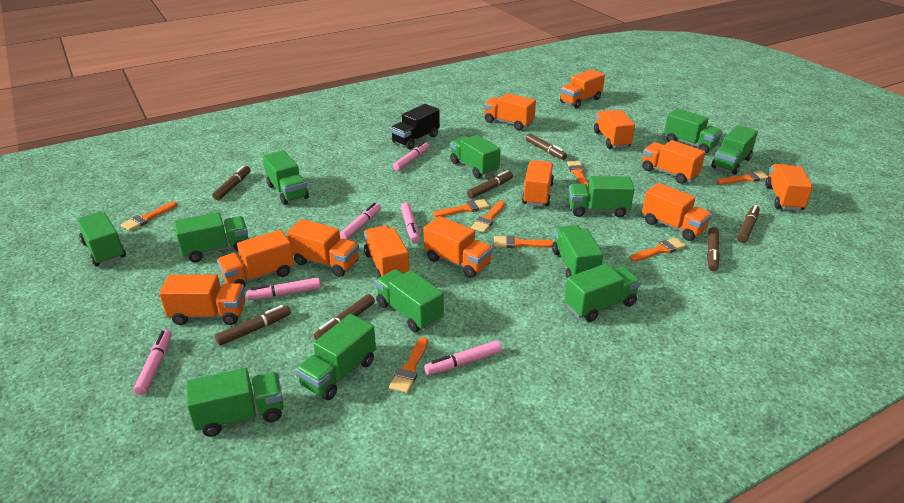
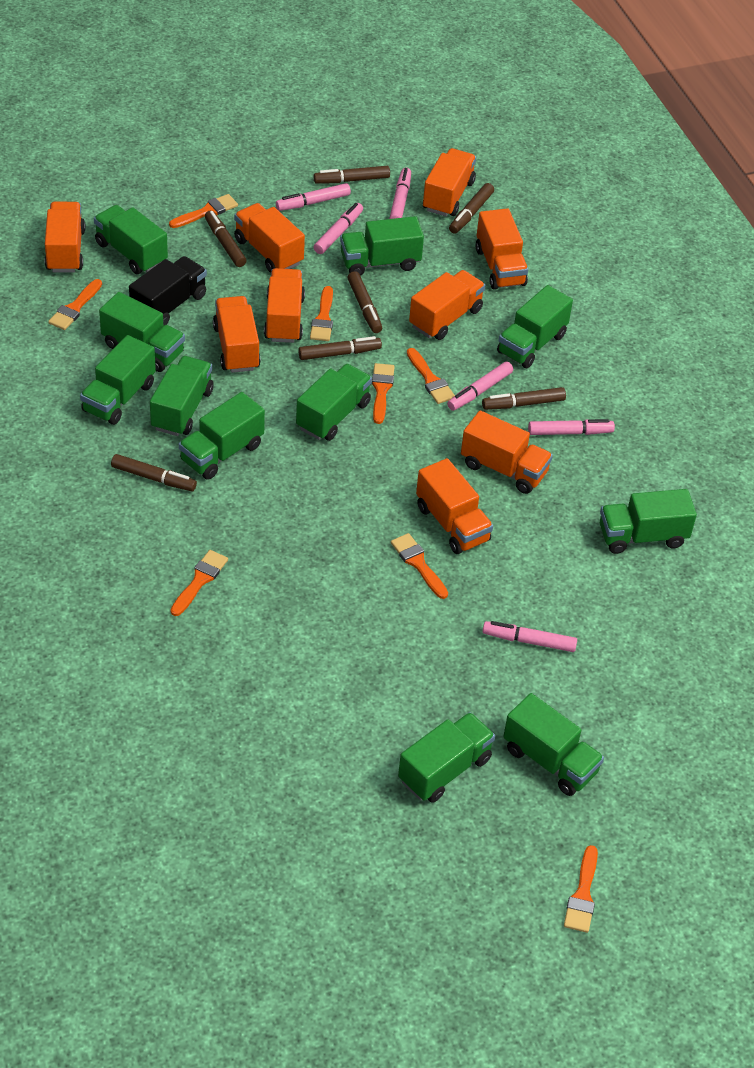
green truck: 12 -> 11
orange truck: 12 -> 9

